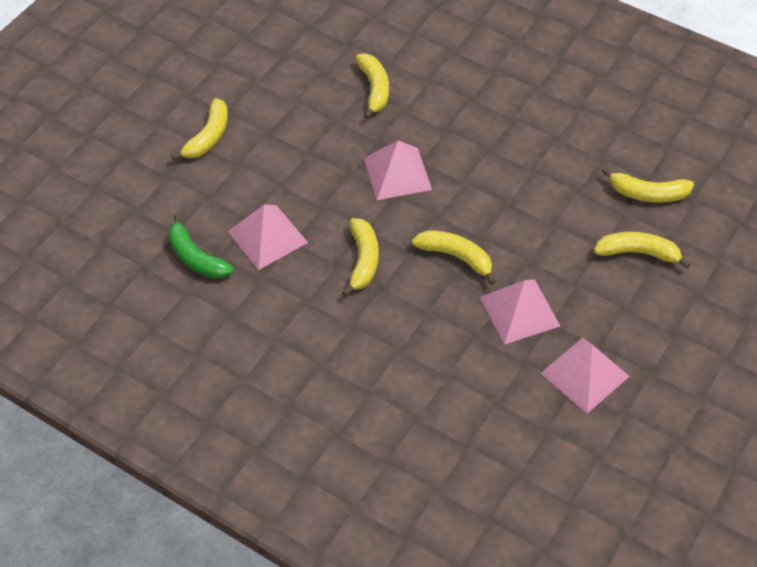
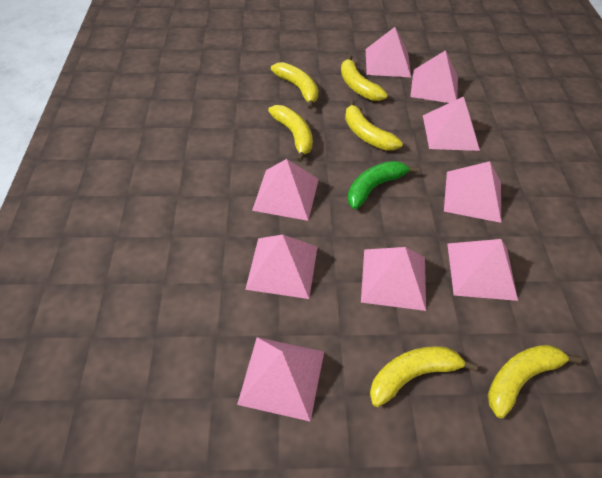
pink pyramid: 4 -> 9

